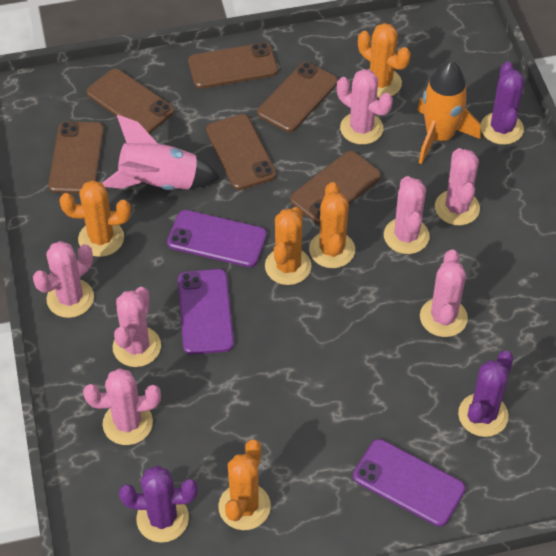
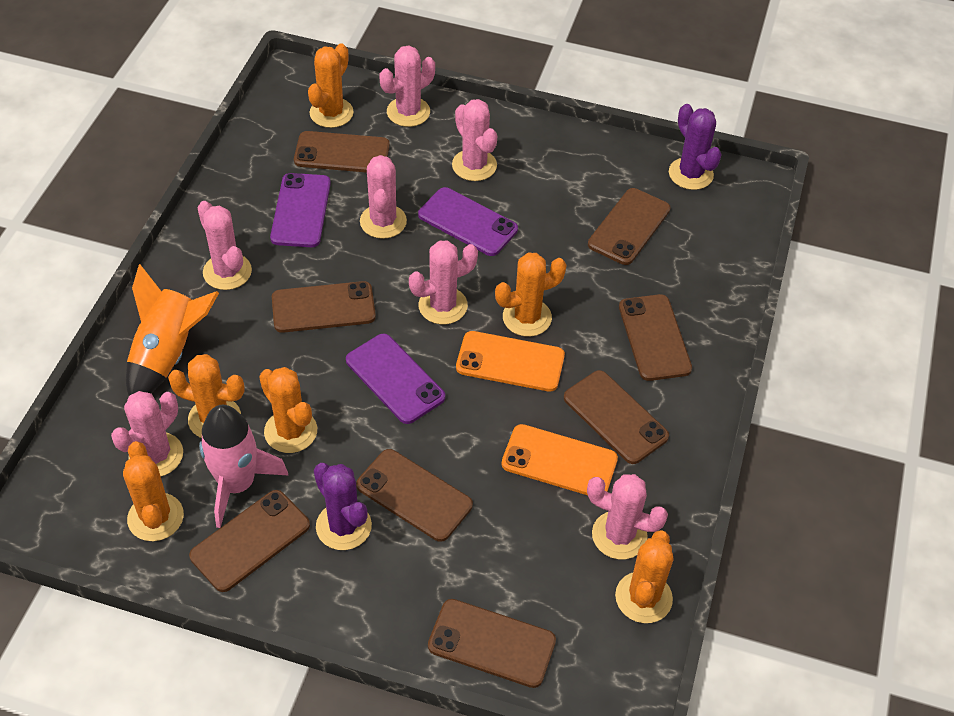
brown phone: 6 -> 8
orange cactus: 5 -> 6
orange phone: 0 -> 2
purple cactus: 3 -> 2

